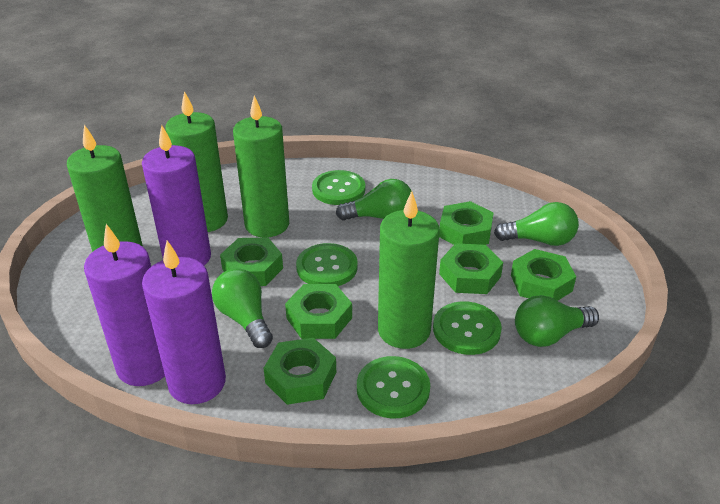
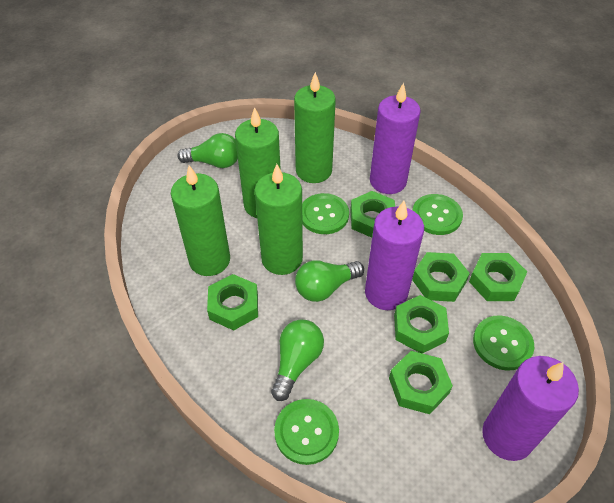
green light bulb: 4 -> 3

